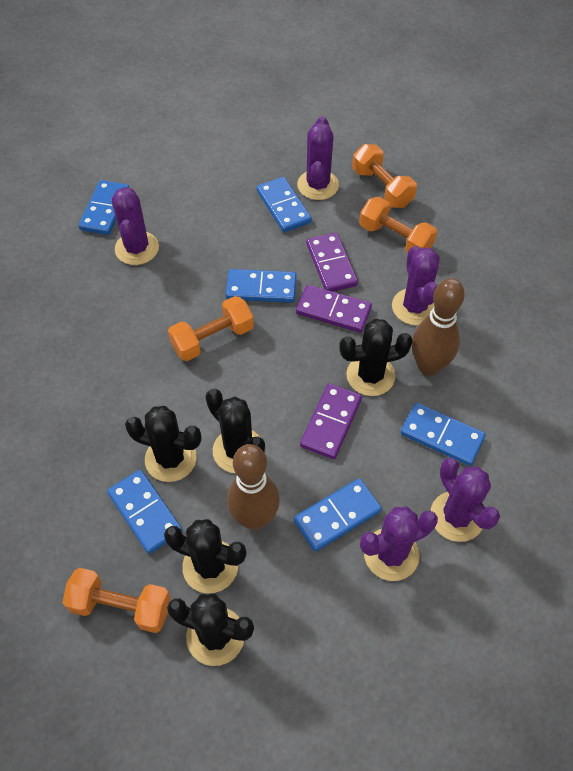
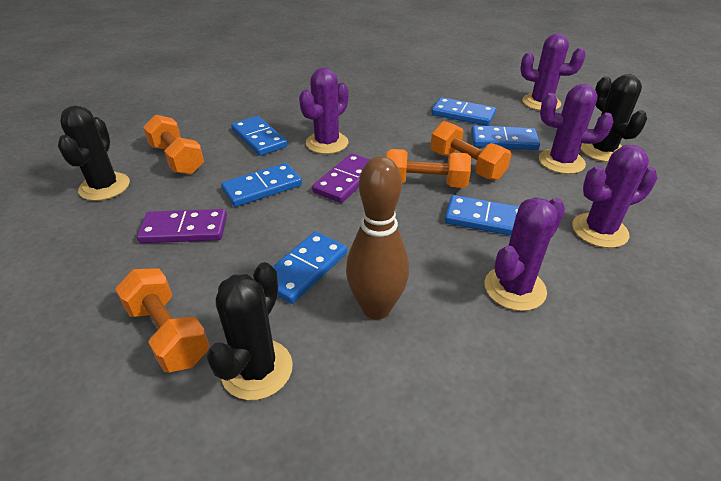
black cactus: 5 -> 3
brown bowling pin: 2 -> 1
purple domino: 3 -> 2

